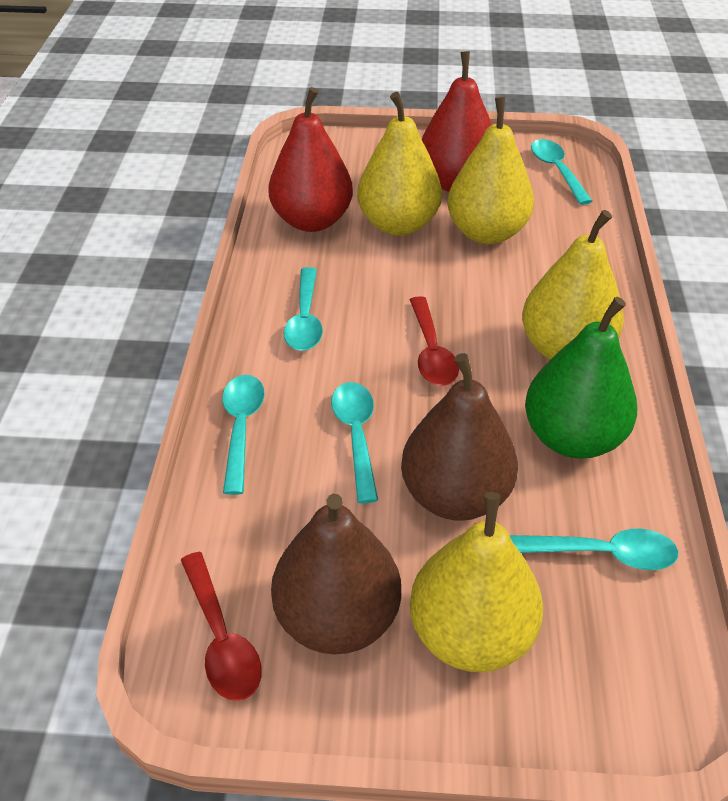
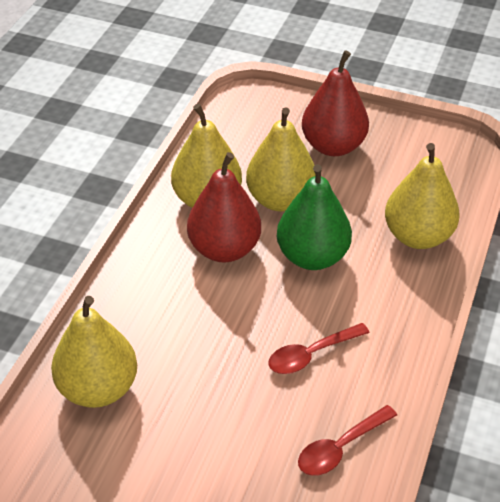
brown pear: 2 -> 0
turquoise spoon: 5 -> 0

